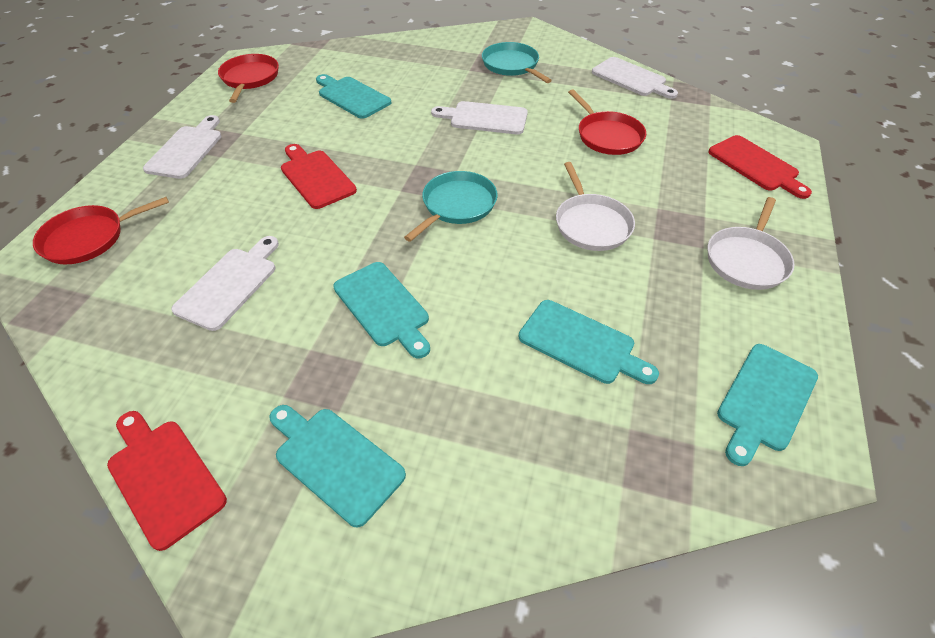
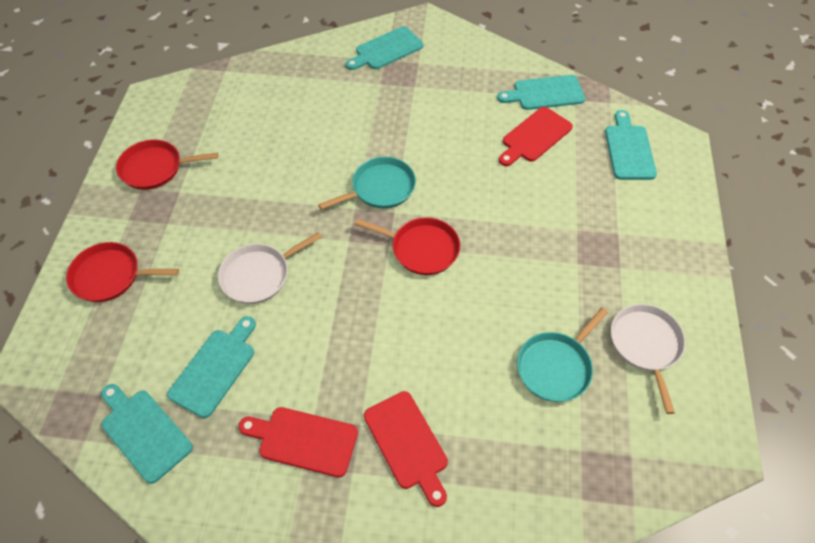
white cutting board: 4 -> 0

